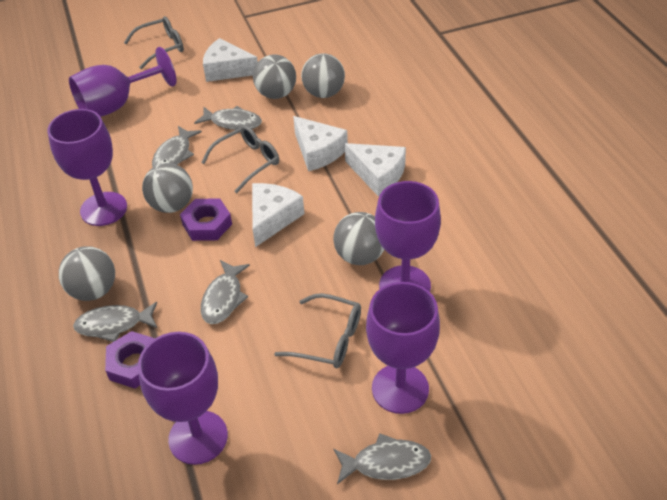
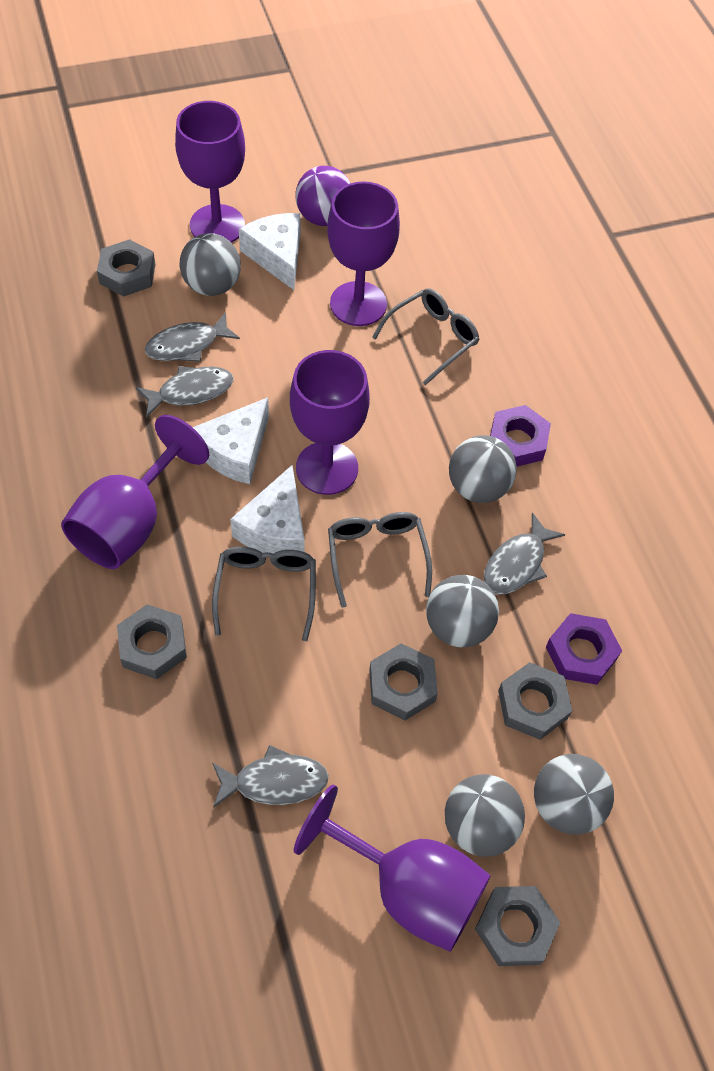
grey fish: 5 -> 4
grey nut: 0 -> 5
purple ball: 0 -> 1
white cheese: 4 -> 3

